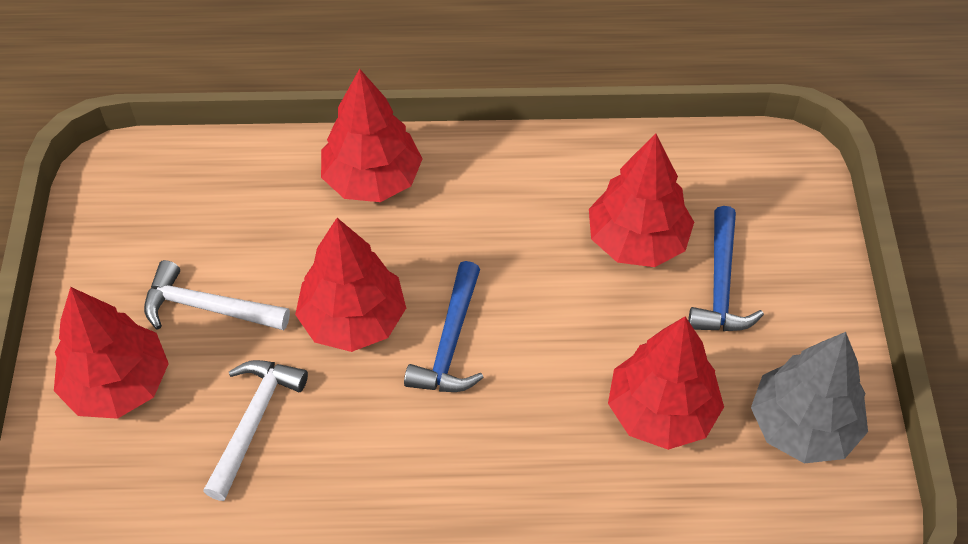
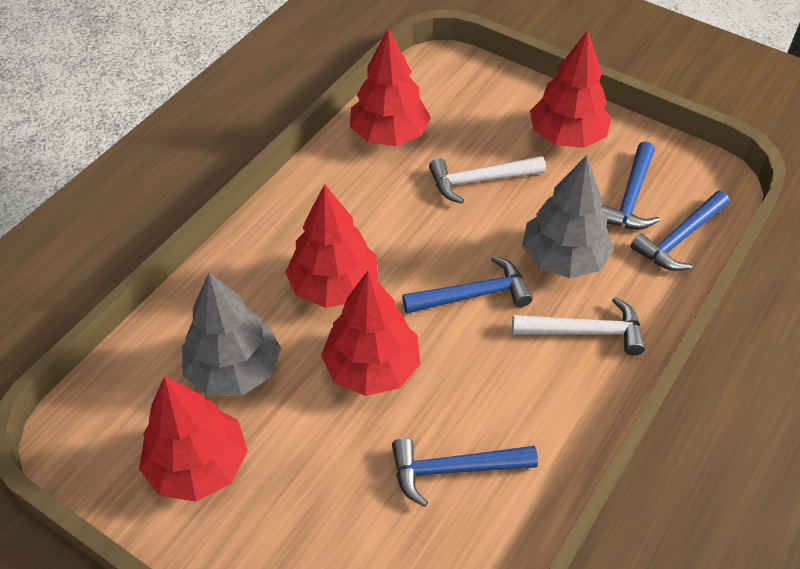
blue hammer: 2 -> 4
grey tree: 1 -> 2

